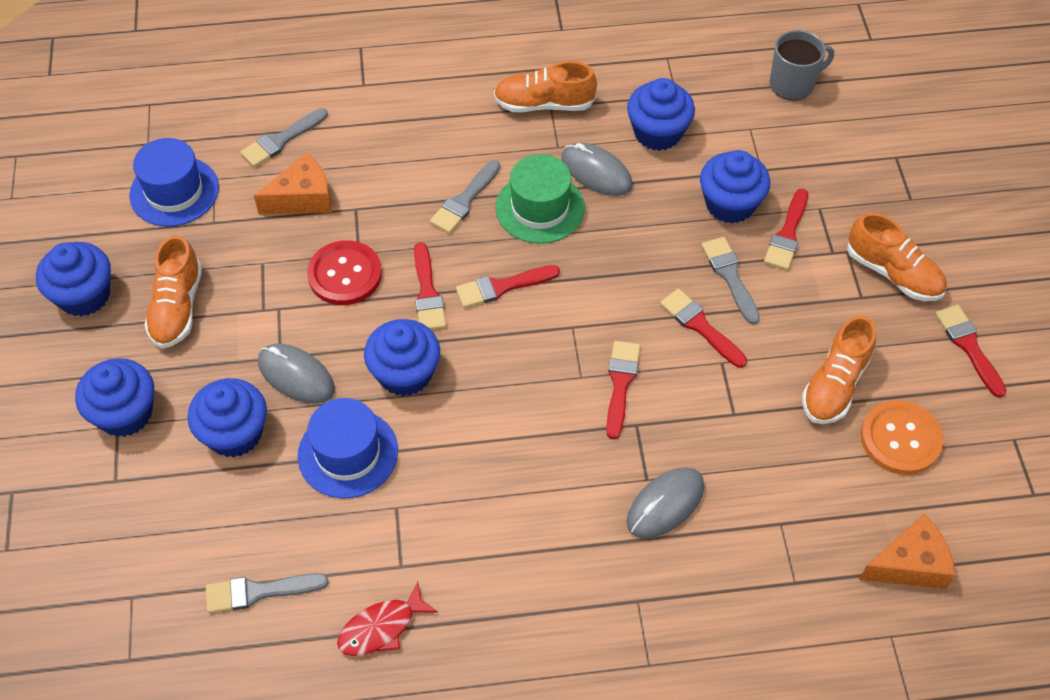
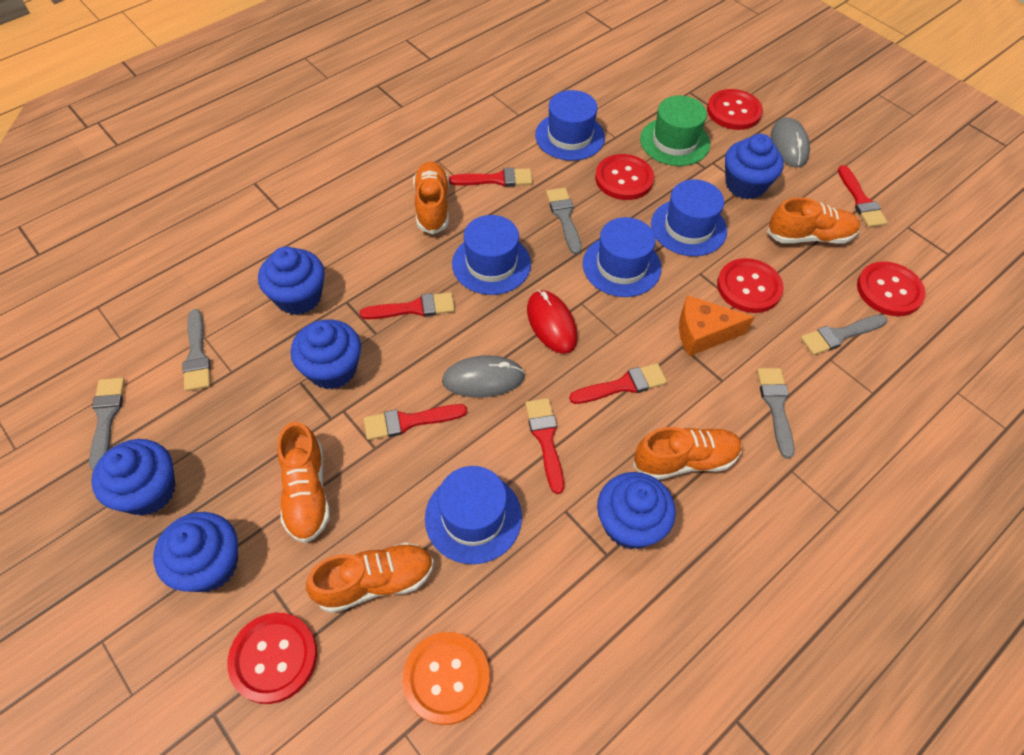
blue hat: 2 -> 5
grey brush: 4 -> 5
grey mouse: 3 -> 2
grey mug: 1 -> 0
orange cheese: 2 -> 1
orange shoe: 4 -> 5
red button: 1 -> 5
red fish: 1 -> 0
red mouse: 0 -> 1

